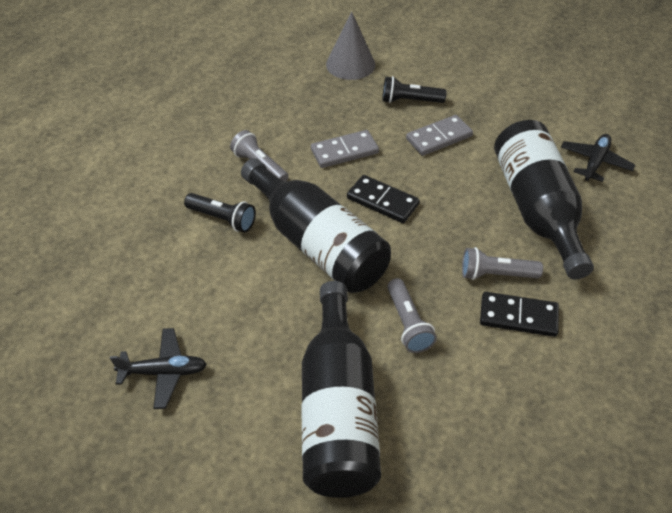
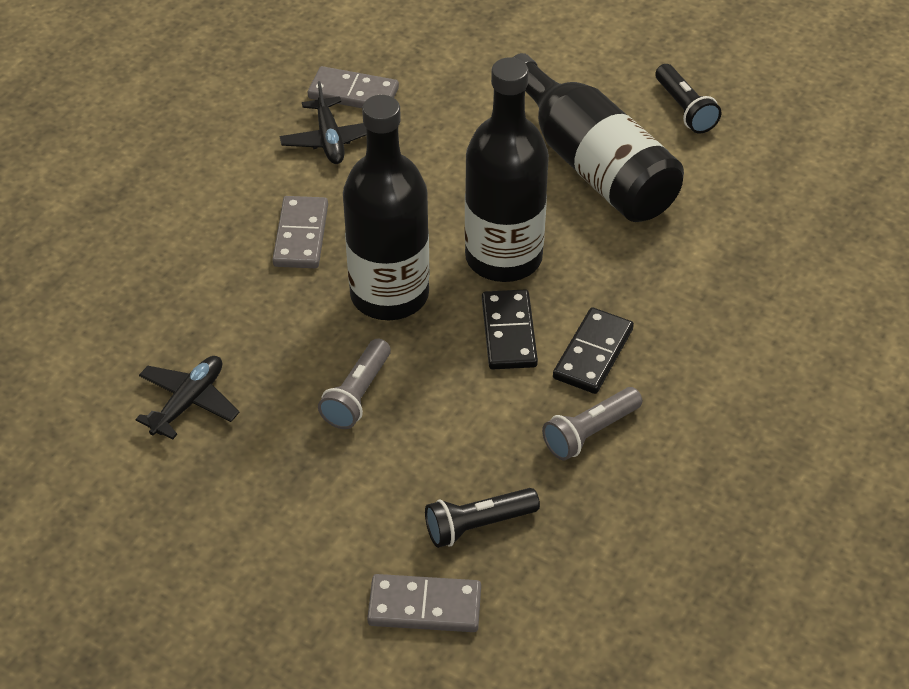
grey cone: 1 -> 0
grey domino: 2 -> 3
grey flashlight: 3 -> 2

